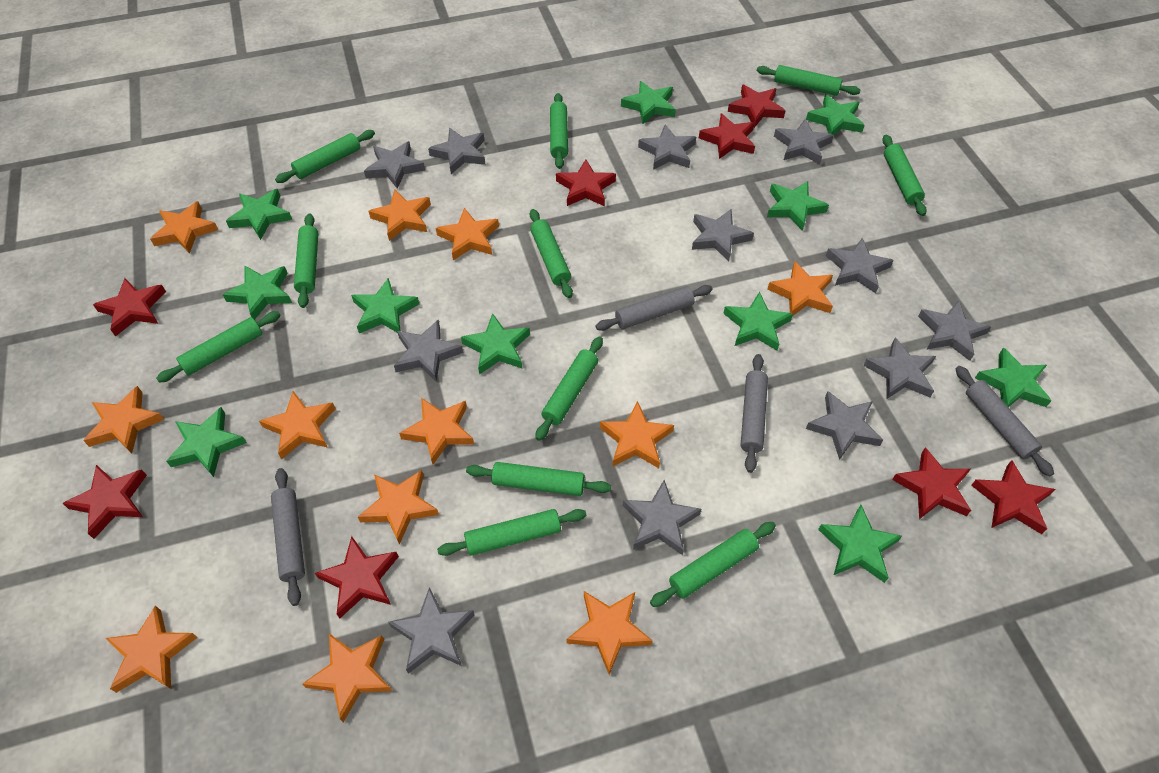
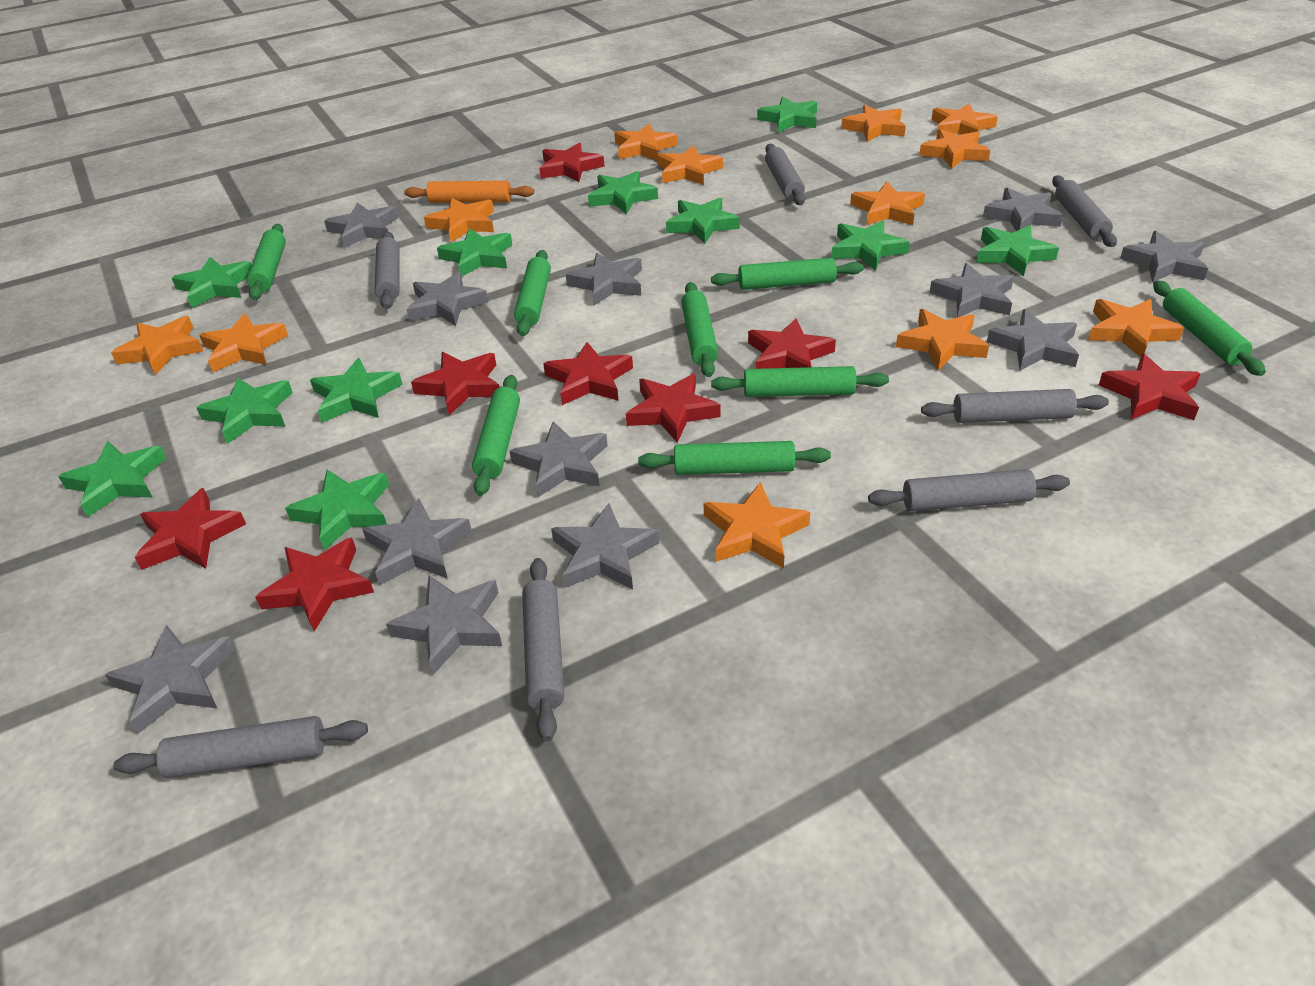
green rolling pin: 11 -> 8
grey rolling pin: 4 -> 7
orange rolling pin: 0 -> 1

